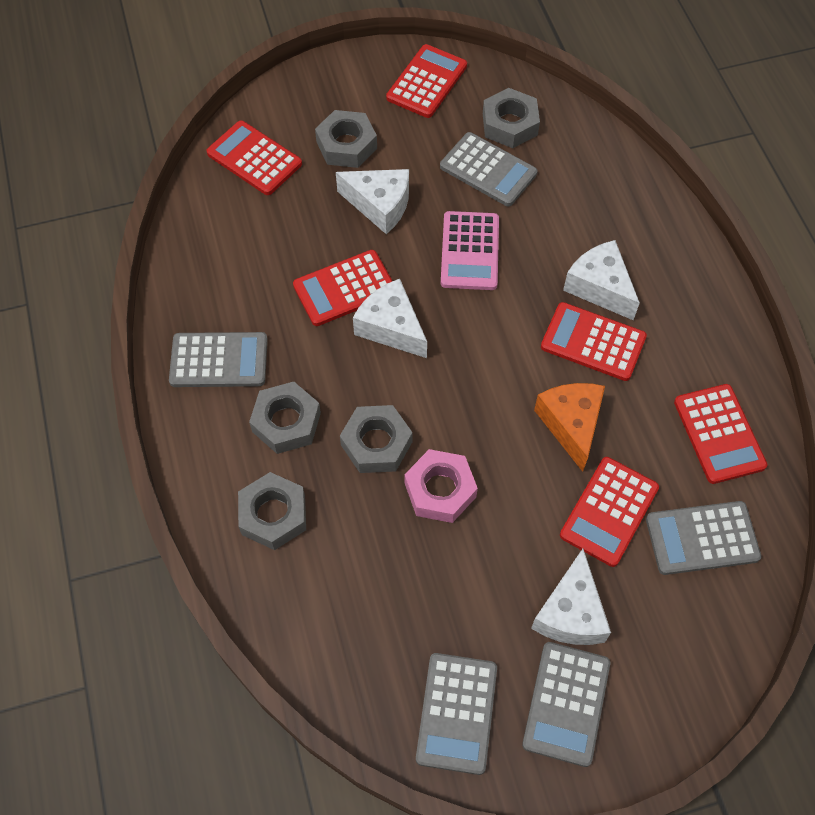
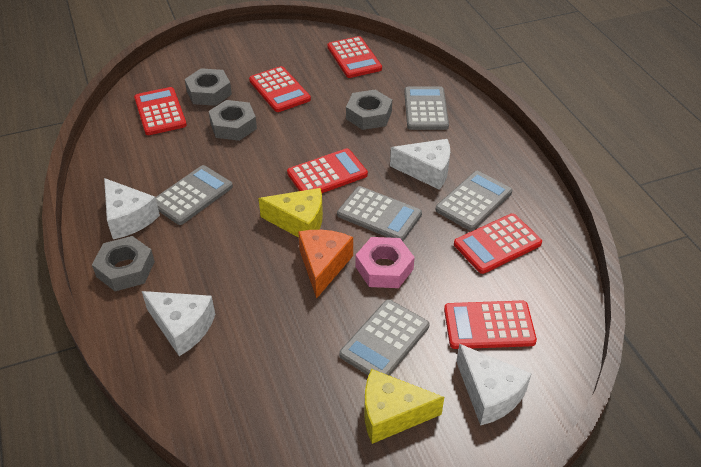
grey nut: 5 -> 4
pink calculator: 1 -> 0
yellow cheese: 0 -> 2

